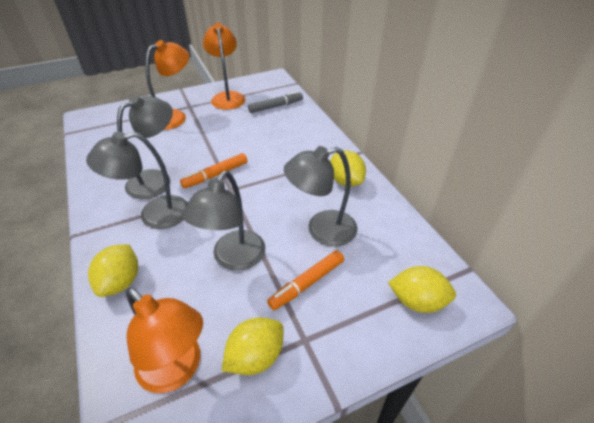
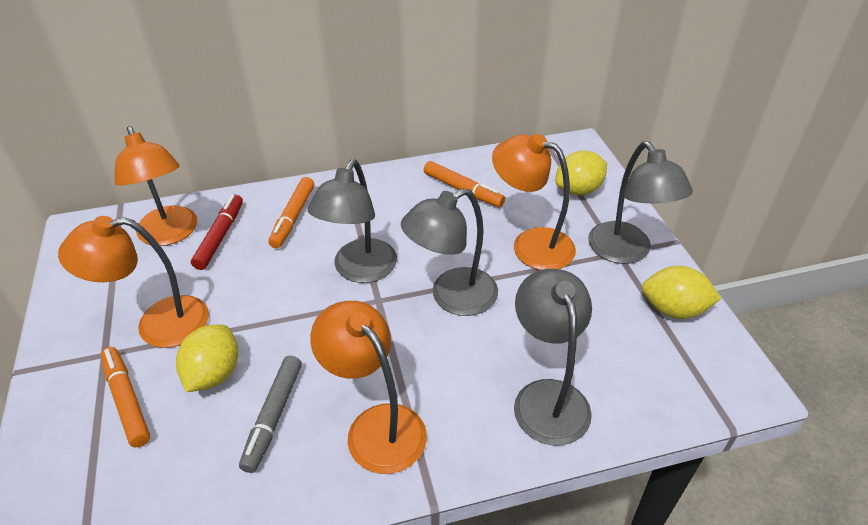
orange lamp: 3 -> 4
orange marker: 2 -> 3
red marker: 0 -> 1
yellow lemon: 4 -> 3

